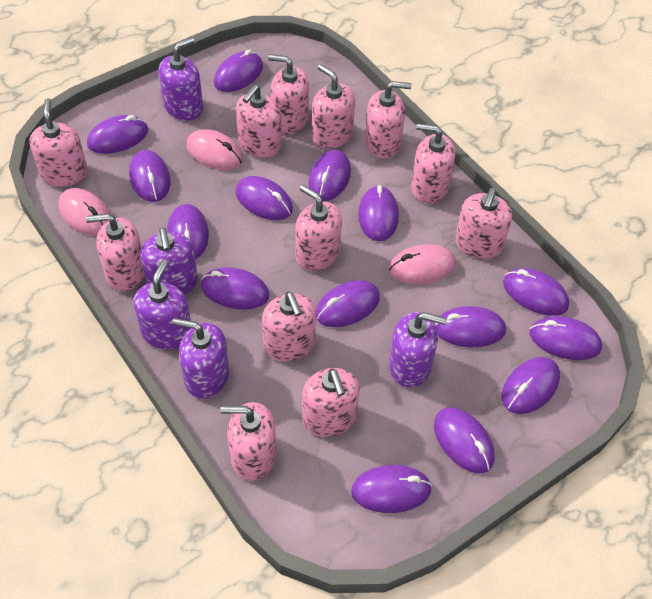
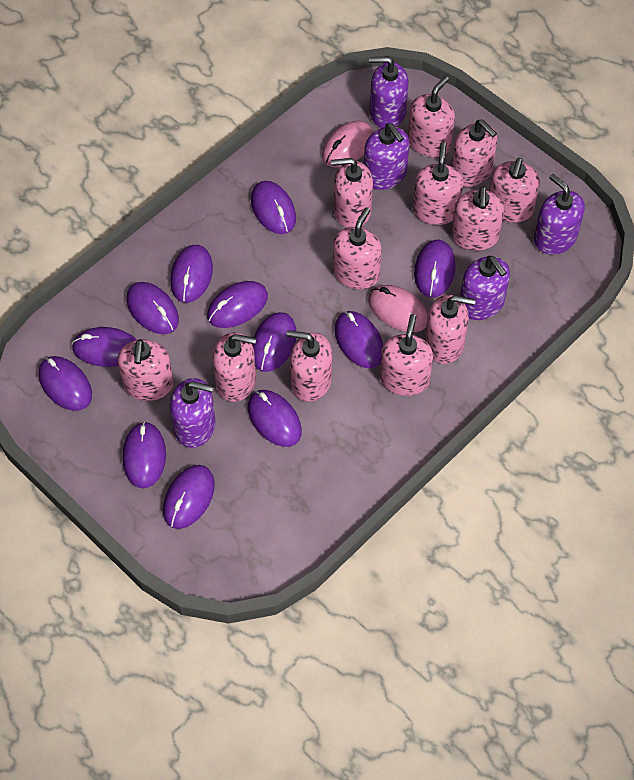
pink mouse: 3 -> 2
purple mouse: 15 -> 12

